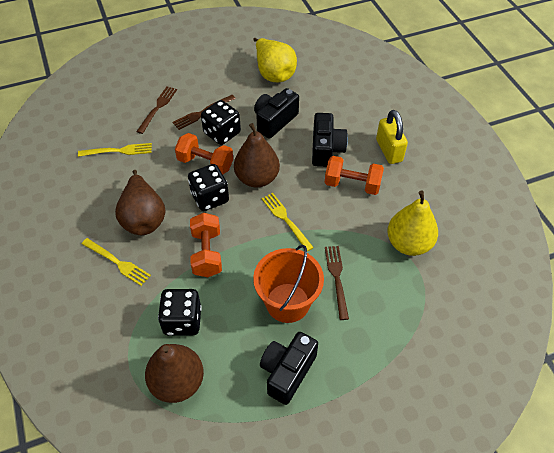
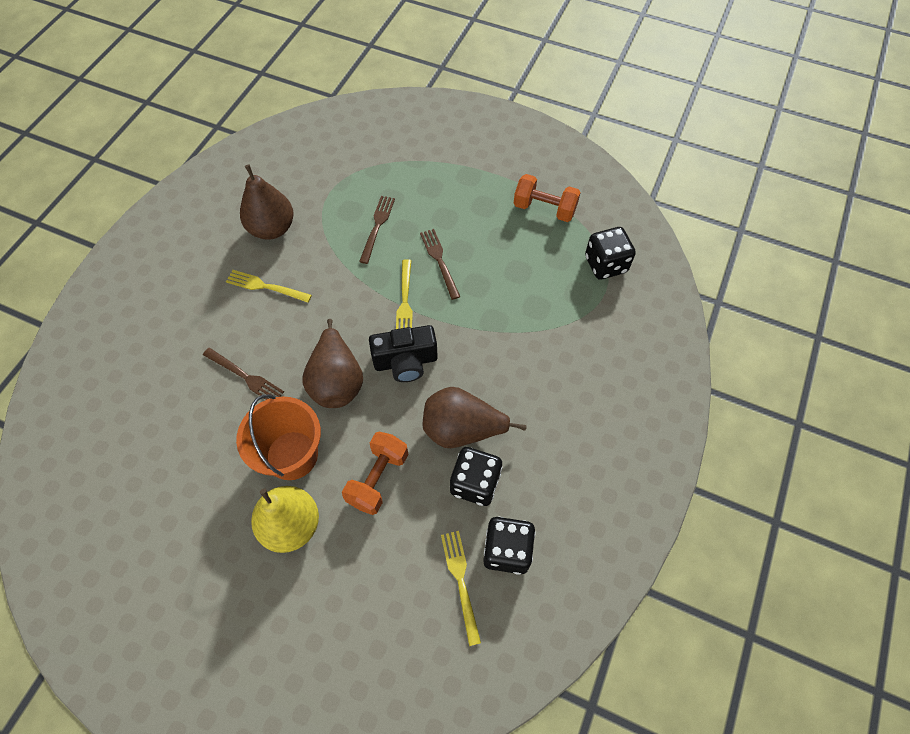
black camera: 3 -> 1
orange dumbbell: 3 -> 2
yellow padlock: 1 -> 0
yellow pear: 2 -> 1

